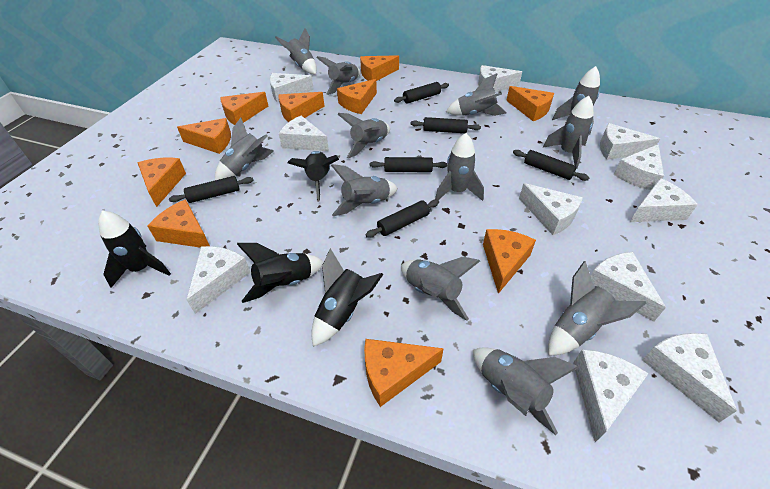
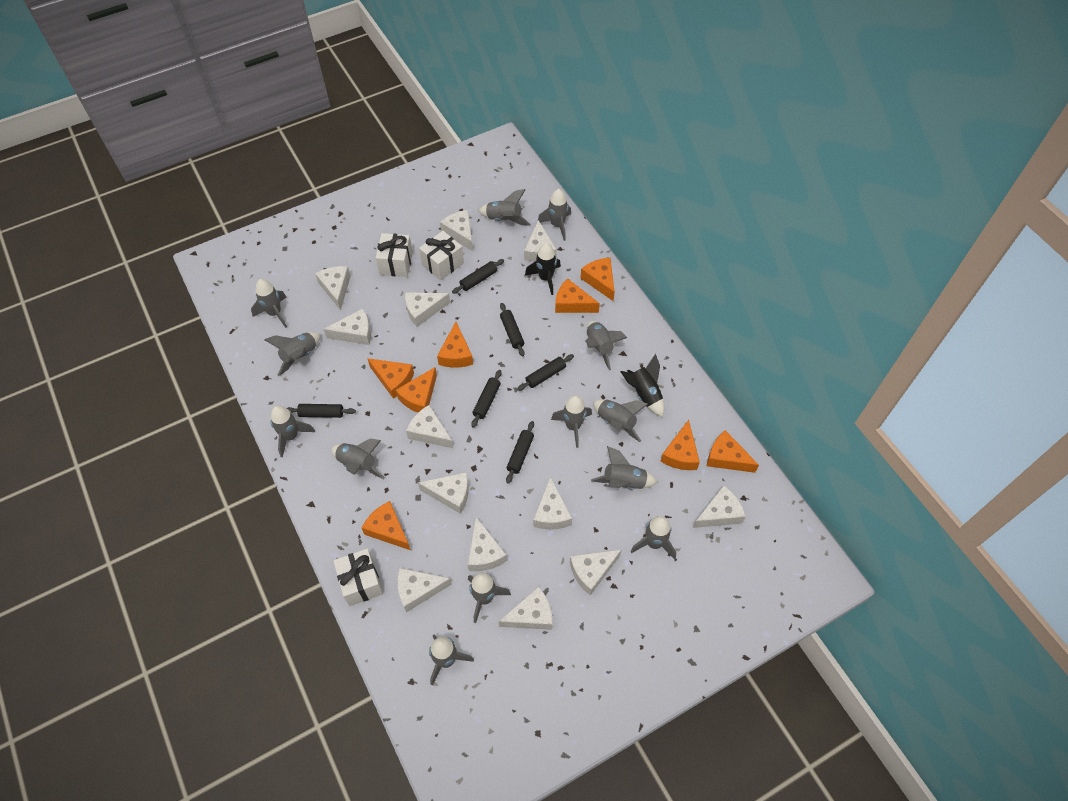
black rocket: 4 -> 2
grey rocket: 12 -> 13
orange cheese: 10 -> 8
white cheese: 11 -> 13
white gift: 0 -> 3

